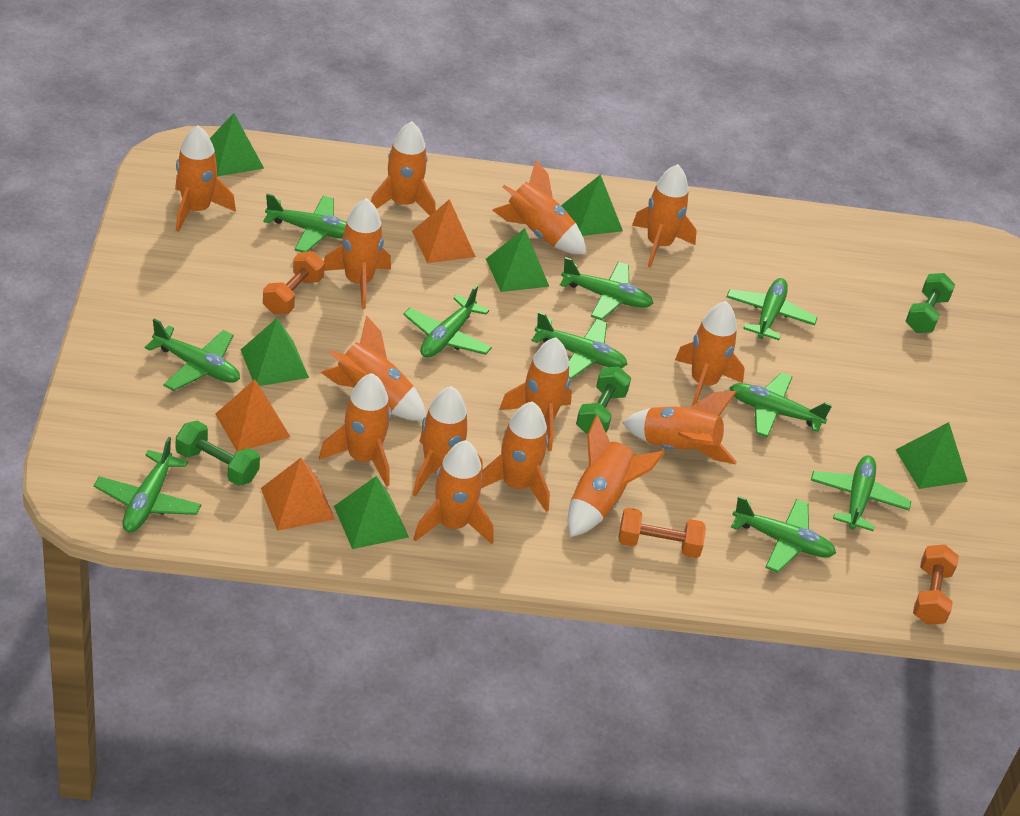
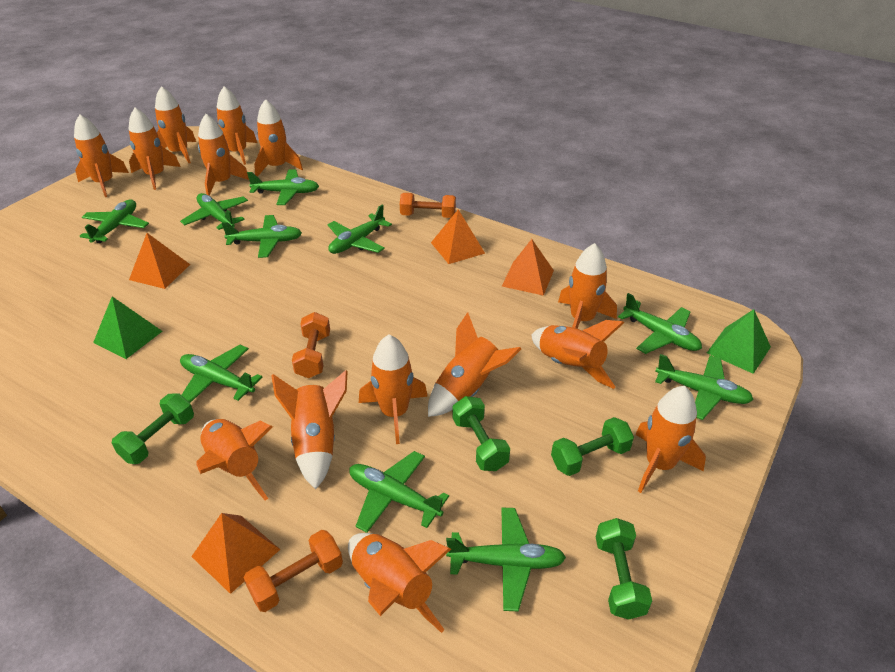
green dumbbell: 3 -> 4
green pyramid: 6 -> 2
orange pyramid: 3 -> 4

